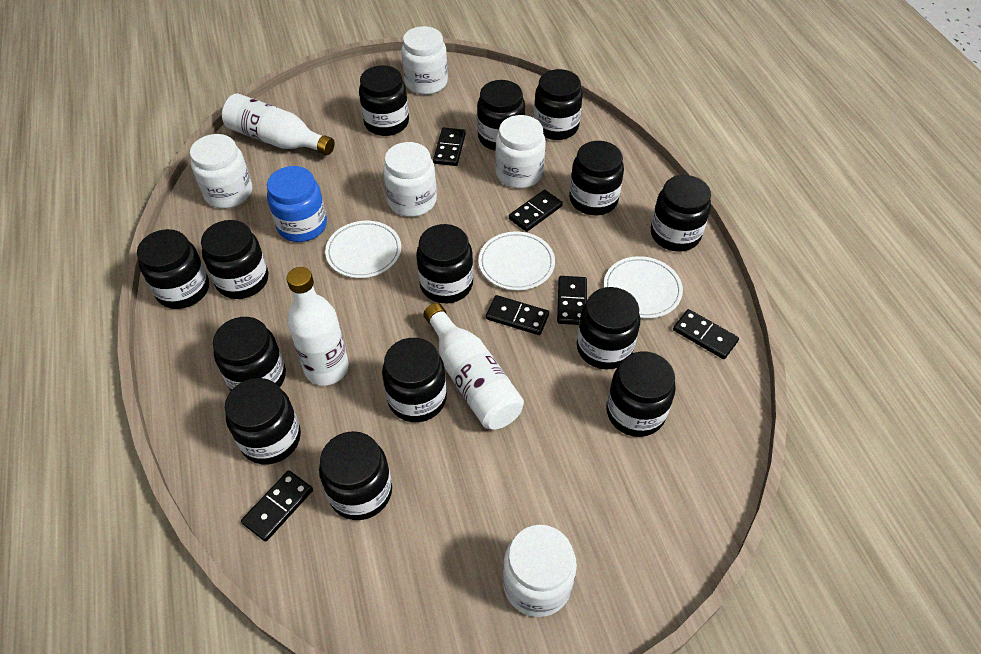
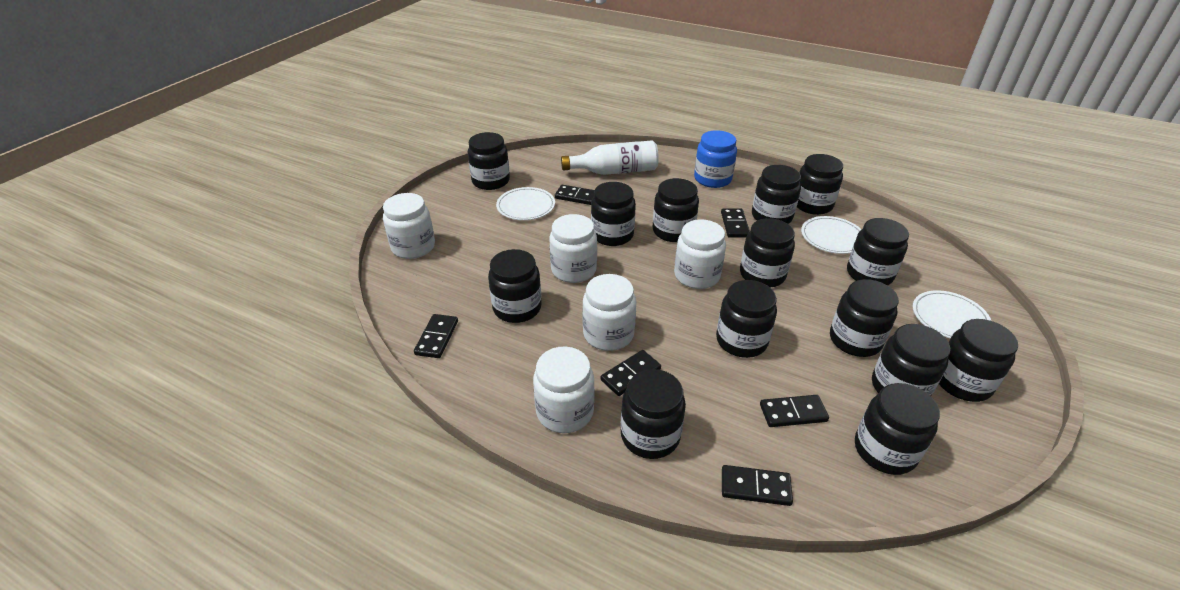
white bottle: 3 -> 1

